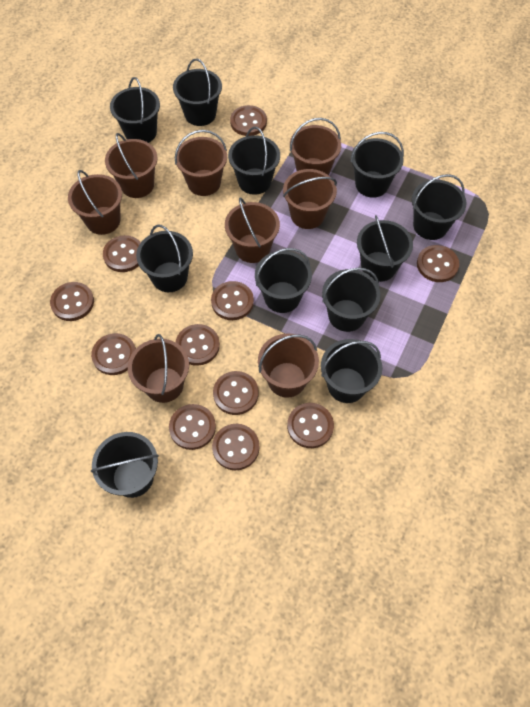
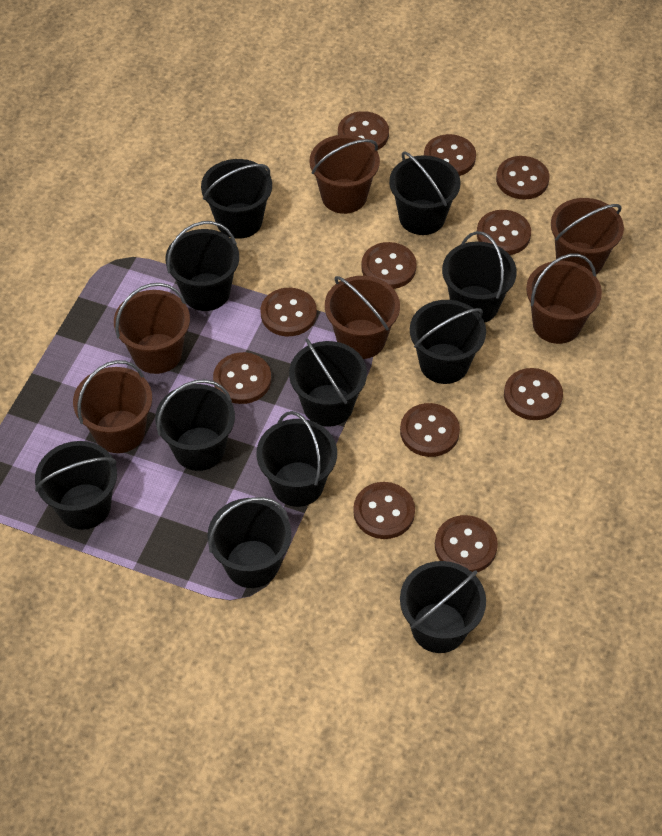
brown bucket: 8 -> 6

